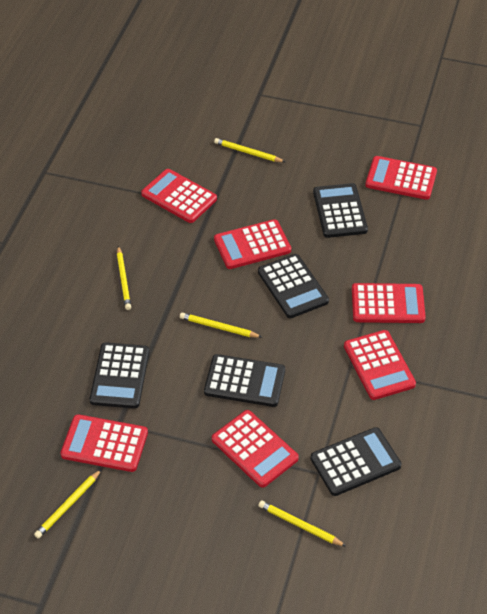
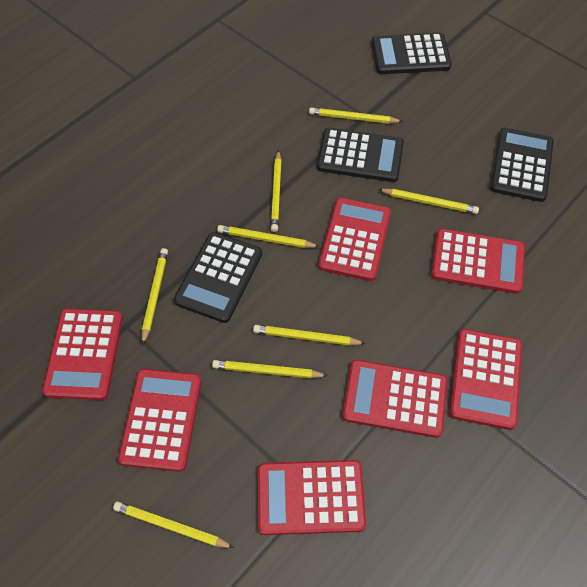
black calculator: 5 -> 4
yellow pencil: 5 -> 8

